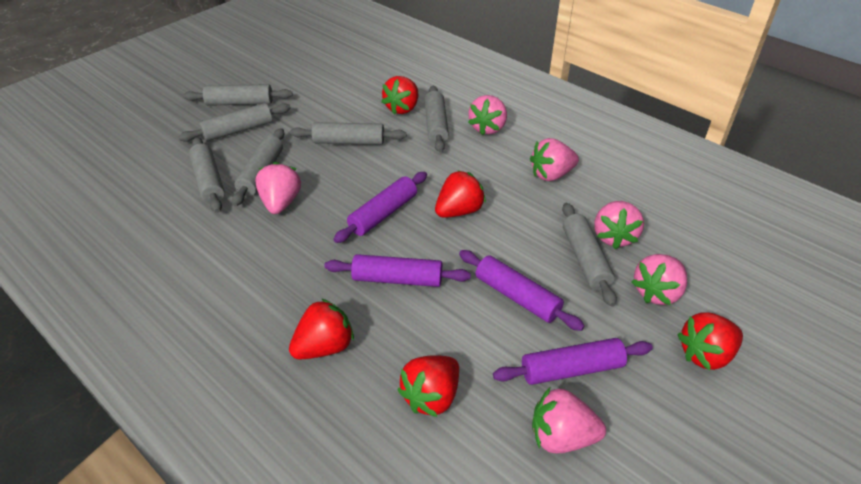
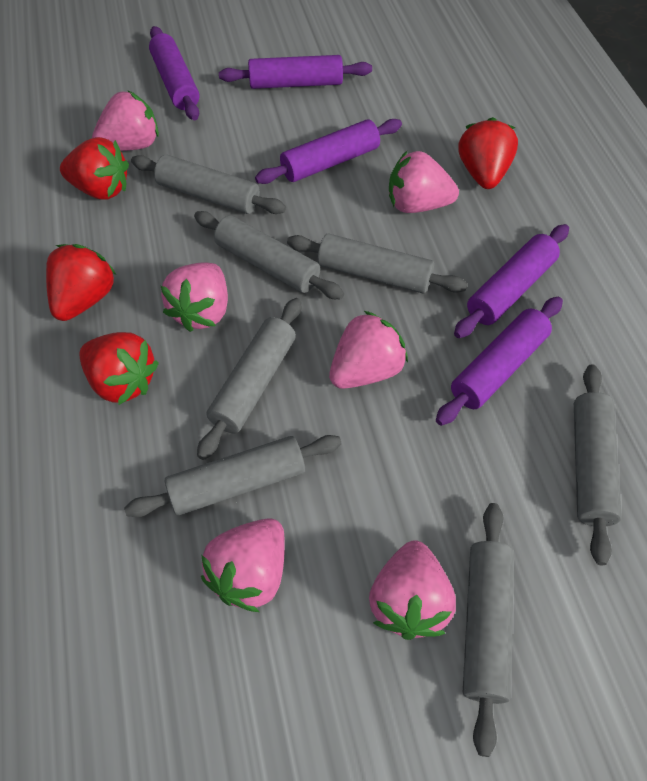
purple rolling pin: 4 -> 5
red strawberry: 5 -> 4

